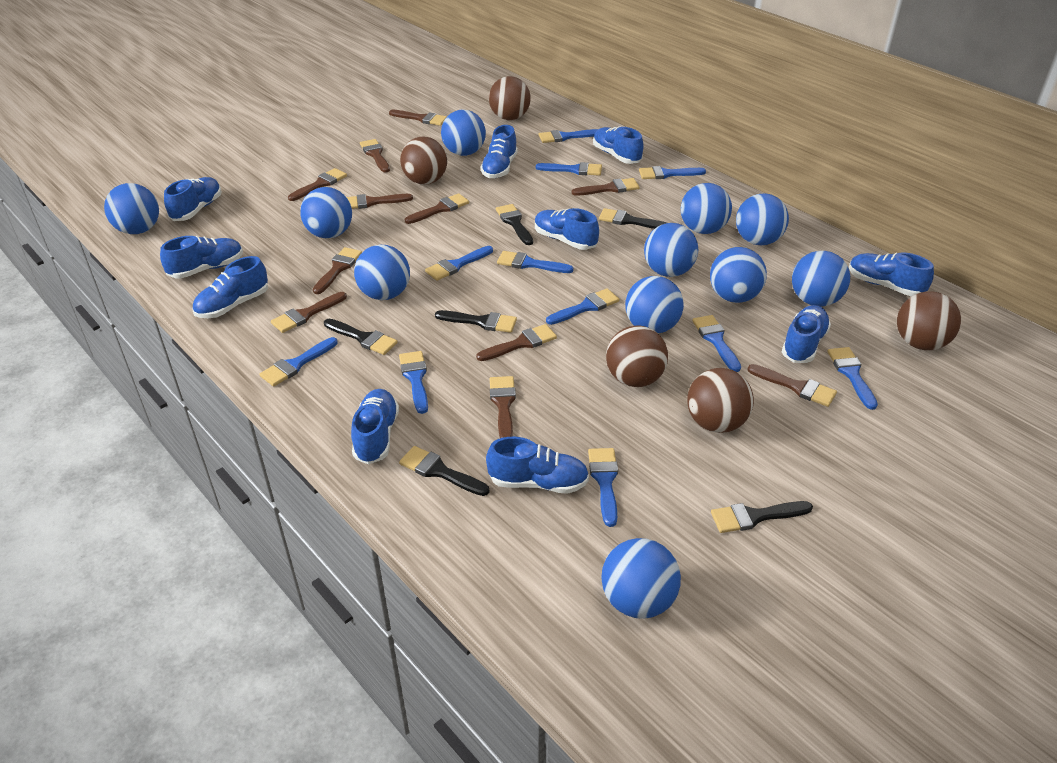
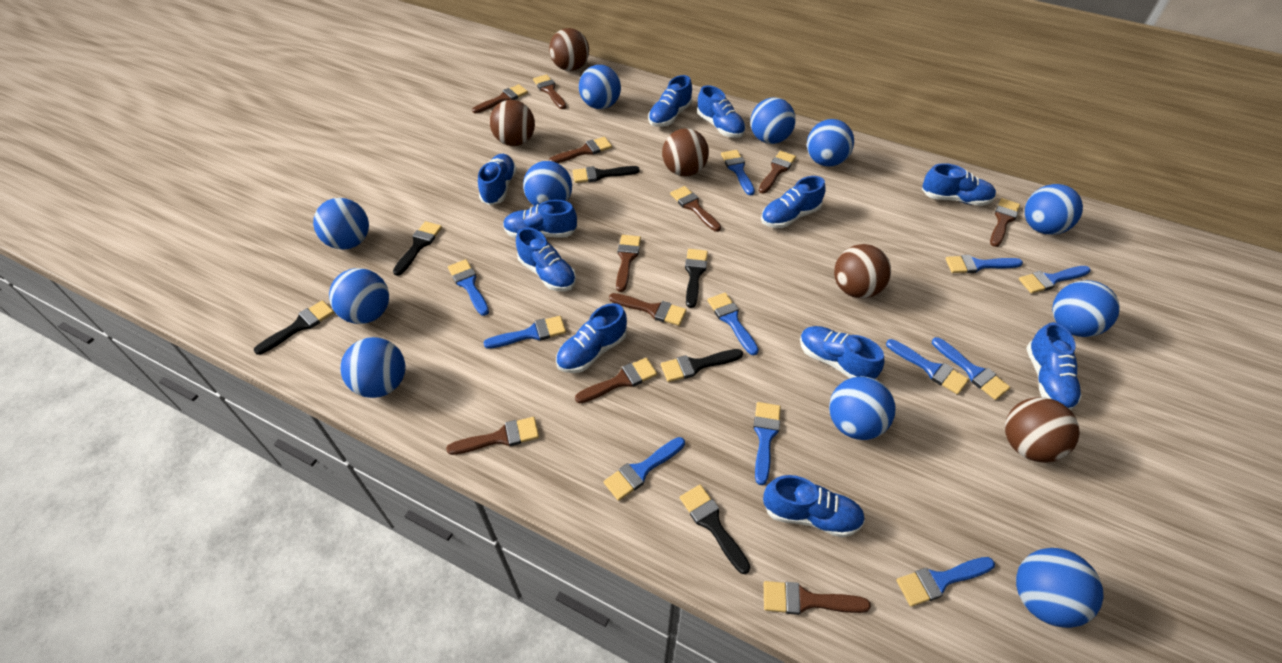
blue shoe: 10 -> 11

